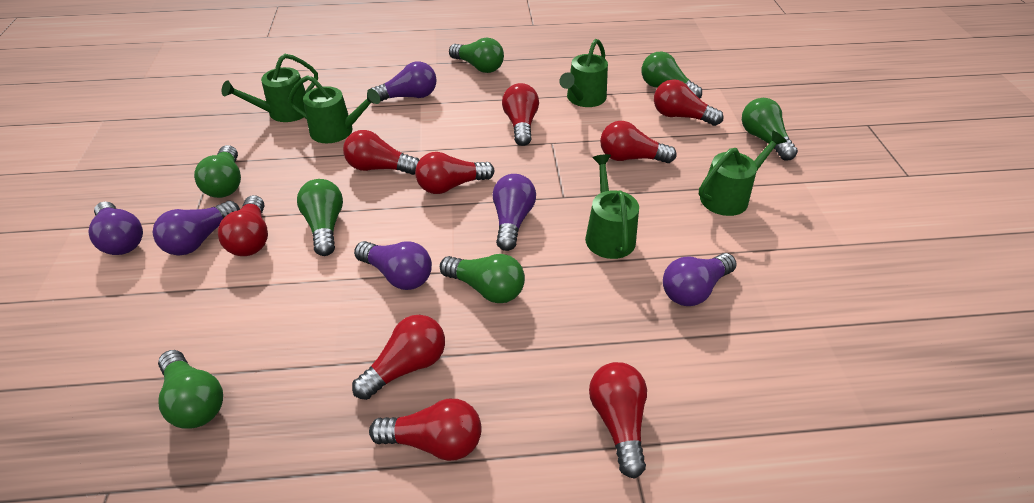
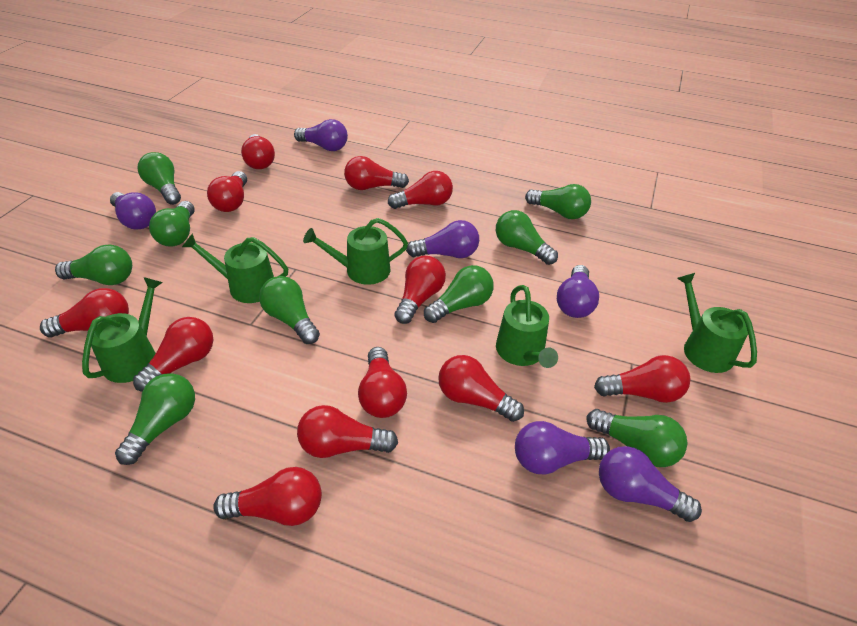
green light bulb: 7 -> 9
red light bulb: 9 -> 12

